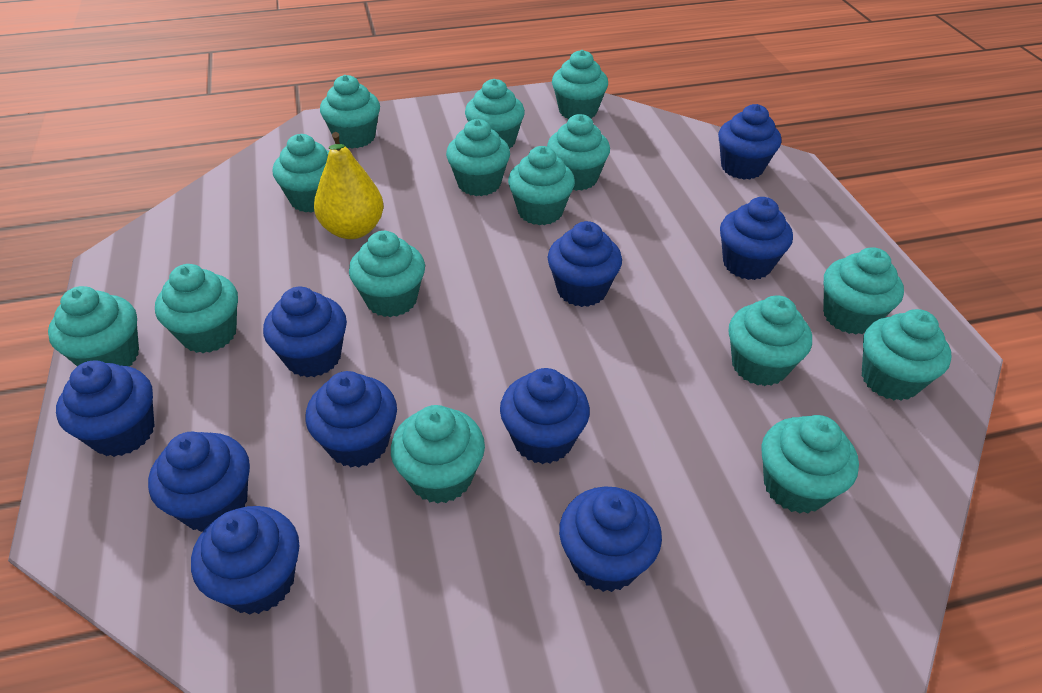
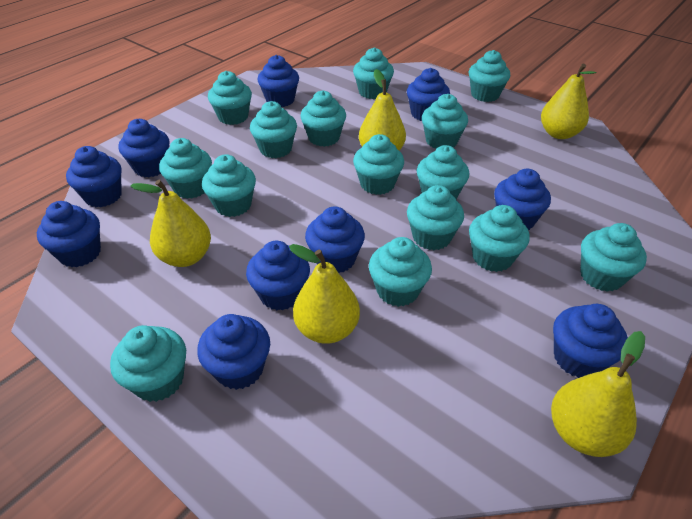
yellow pear: 1 -> 5

